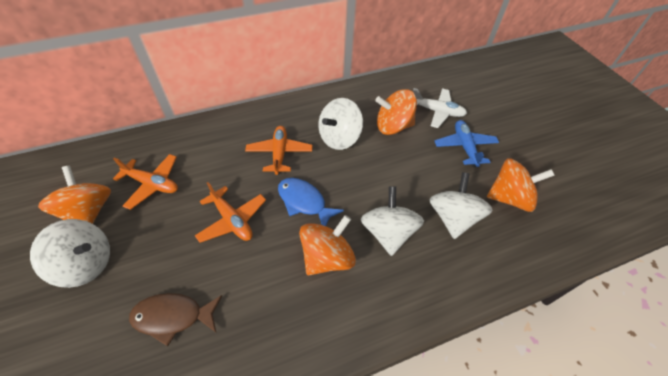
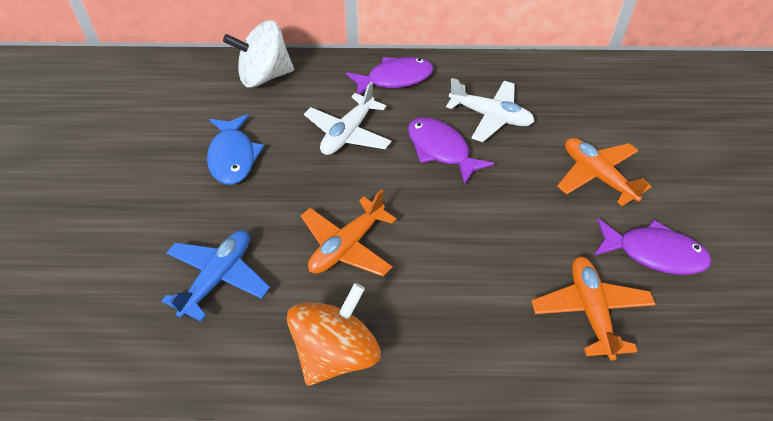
brown fish: 1 -> 0
orange spinning top: 4 -> 1
purple fish: 0 -> 3
white plane: 1 -> 2
white spinning top: 4 -> 1

